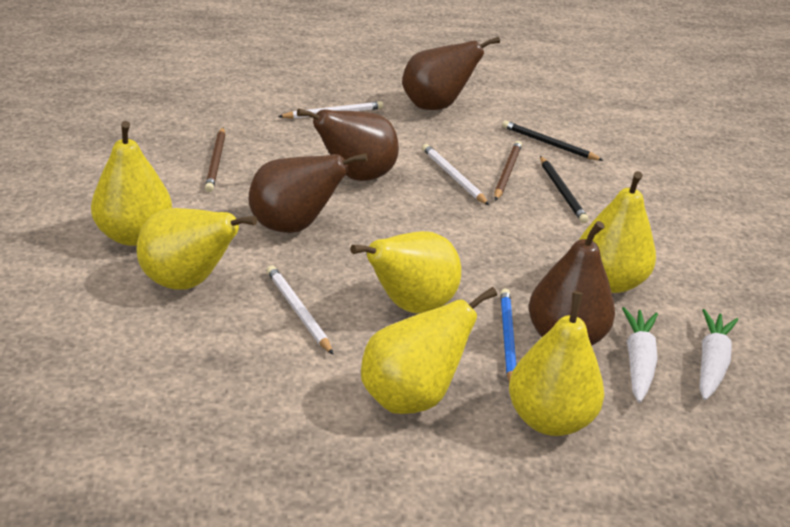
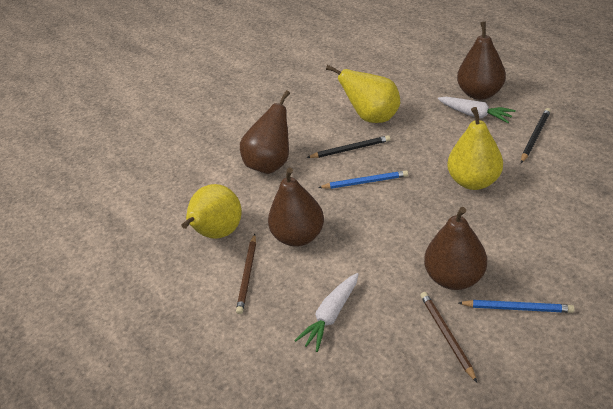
blue pencil: 1 -> 2
white pencil: 3 -> 0
yellow pear: 6 -> 3

